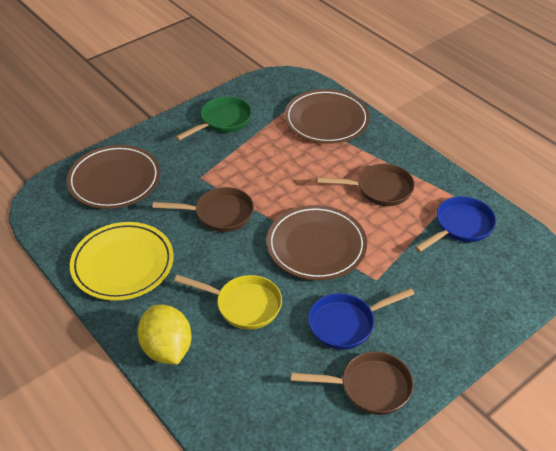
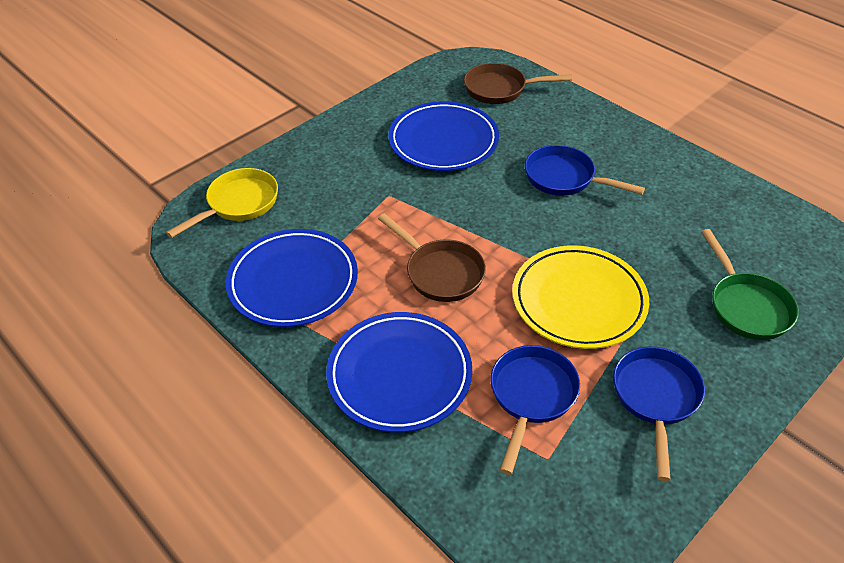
blue pan: 2 -> 3
blue plate: 0 -> 3
brown pan: 3 -> 2
brown plate: 3 -> 0
yellow lemon: 1 -> 0

